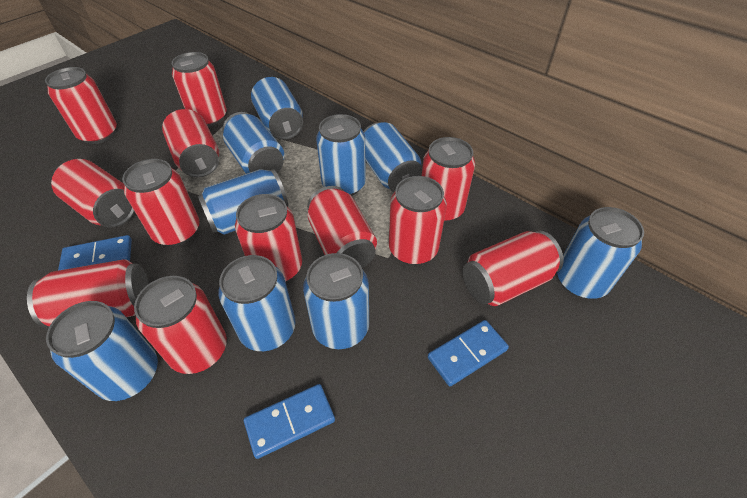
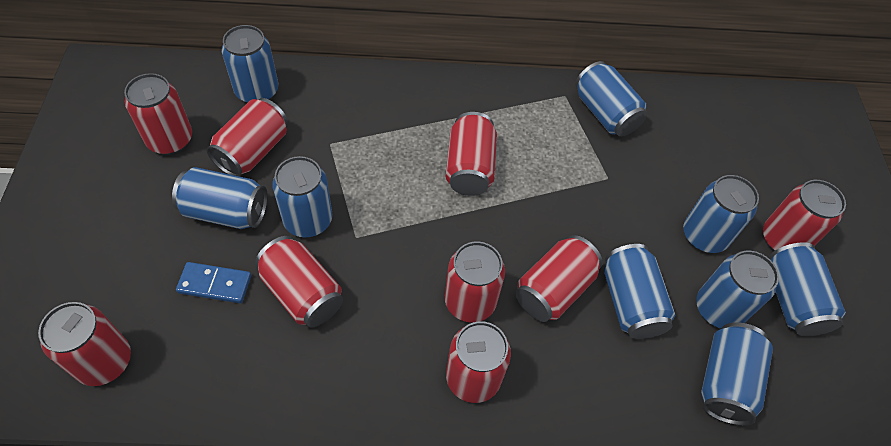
blue domino: 3 -> 1
red can: 12 -> 9

